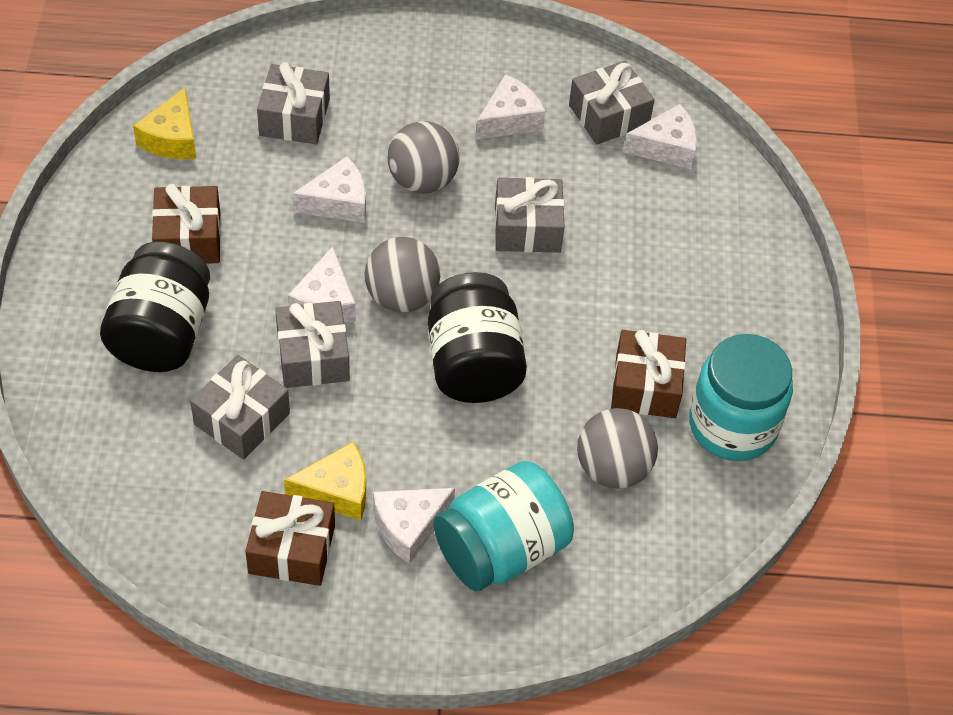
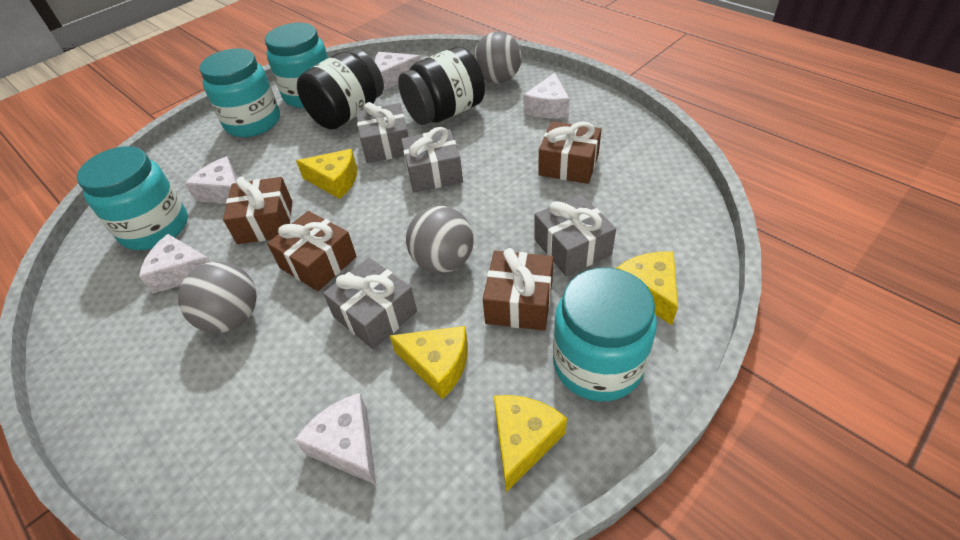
brown gift: 3 -> 4
grey gift: 5 -> 4
turquoise jar: 2 -> 4
yellow cheese: 2 -> 4

